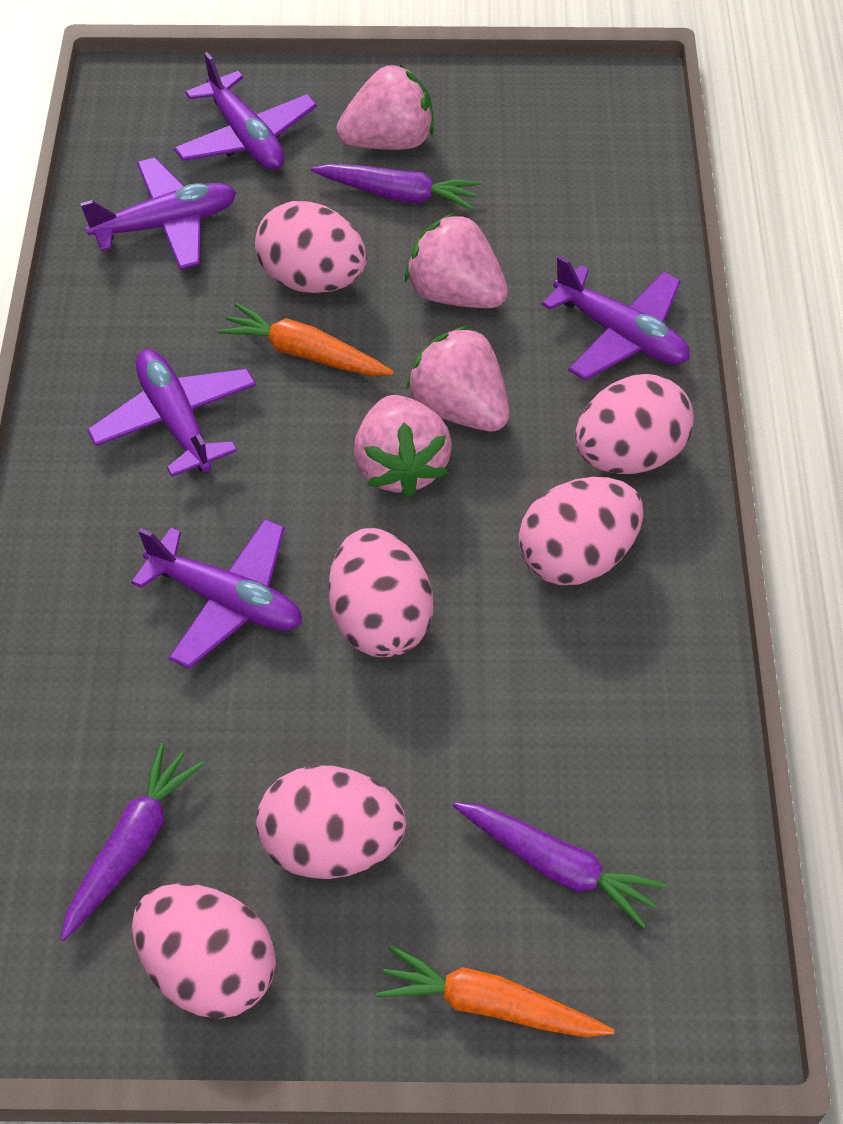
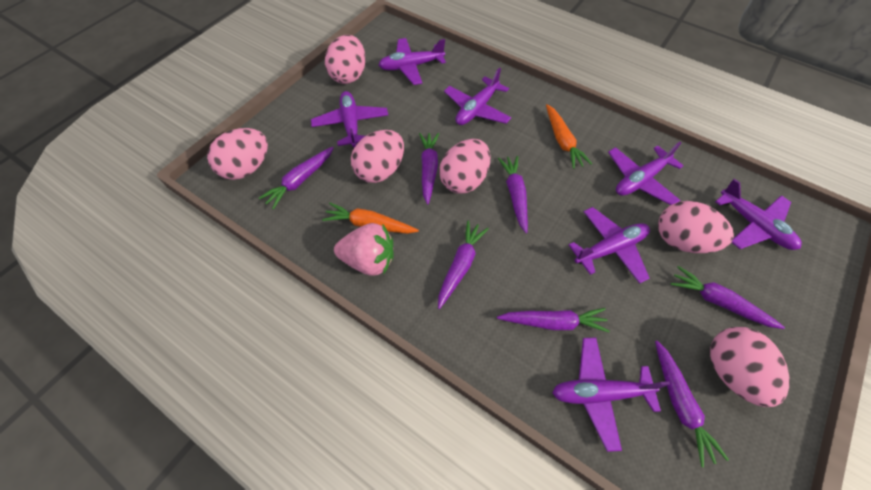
pink strawberry: 4 -> 1
purple carrot: 3 -> 7
purple plane: 5 -> 7

